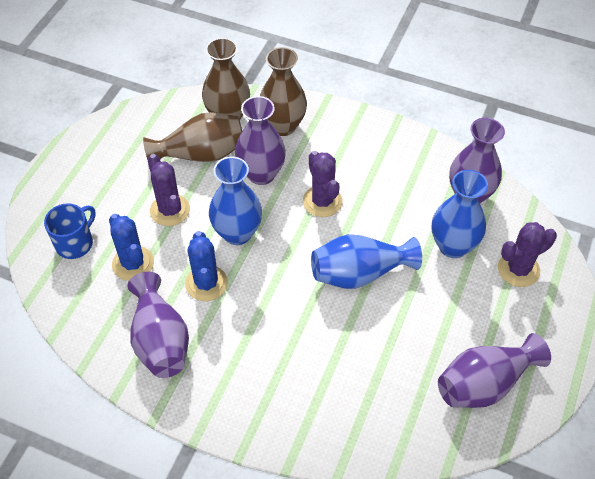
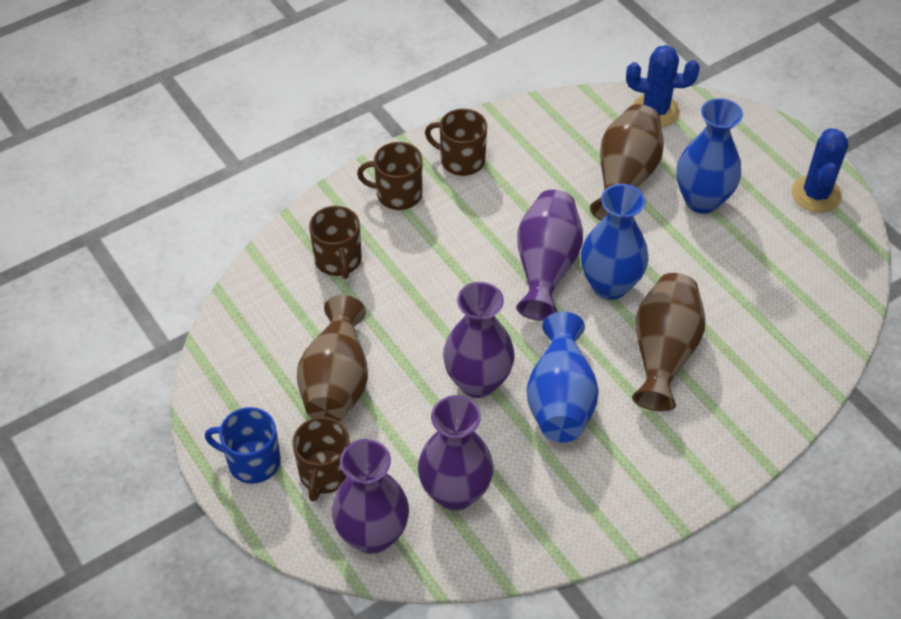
brown mug: 0 -> 4
purple cactus: 3 -> 0

